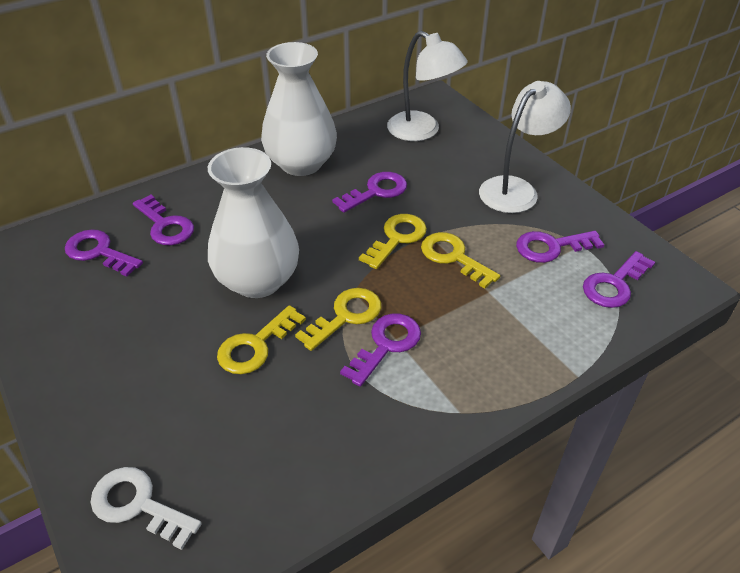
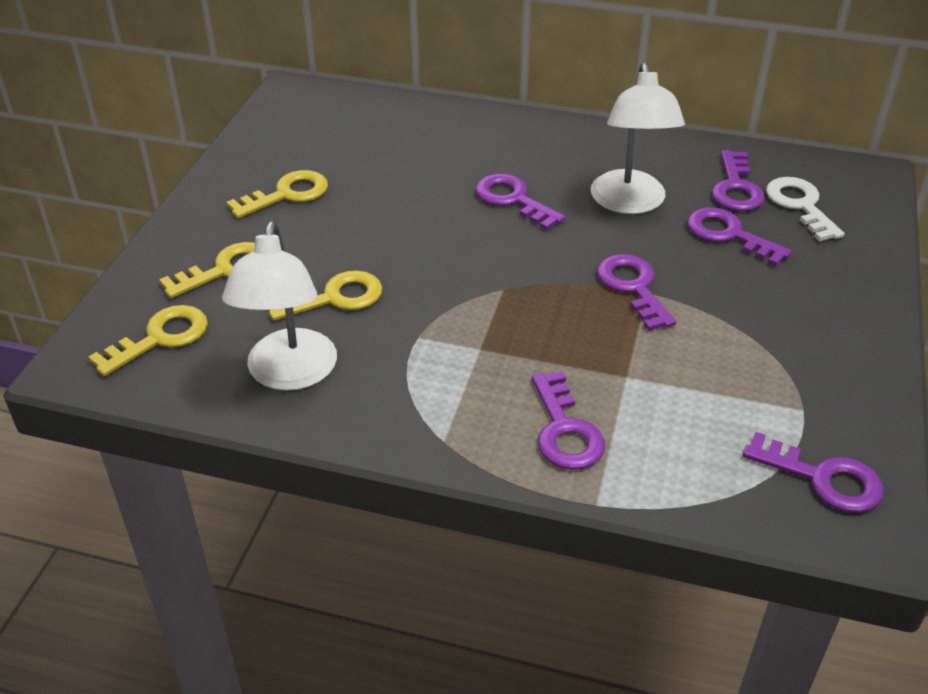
white vase: 2 -> 0

